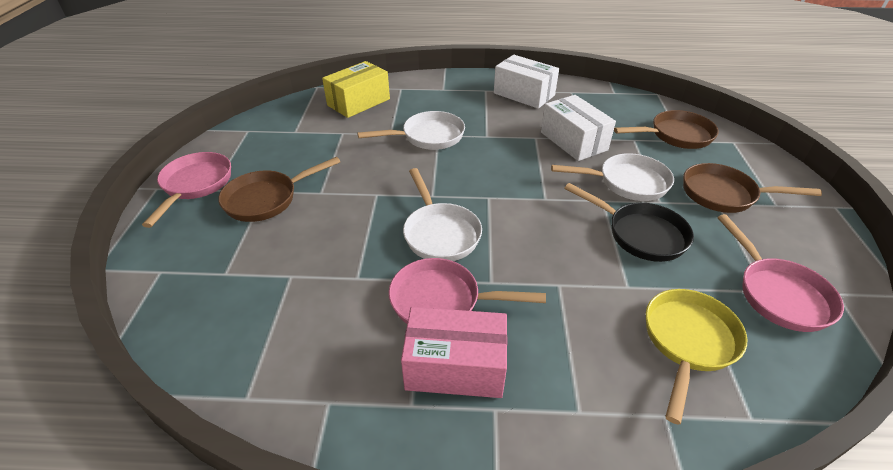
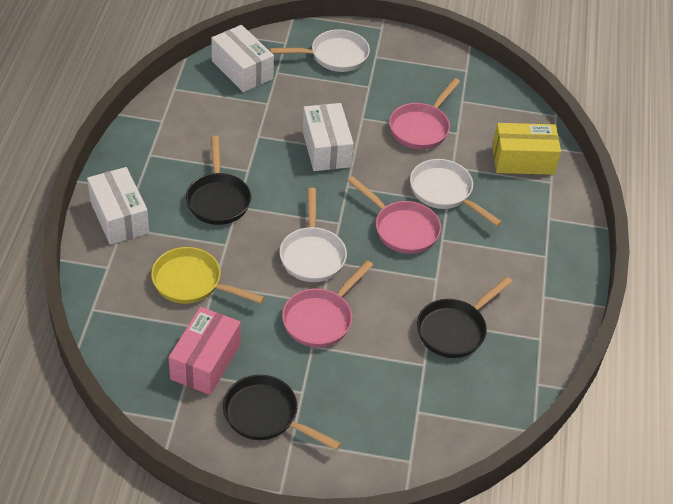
black pan: 1 -> 3
brown pan: 3 -> 0
white box: 2 -> 3

